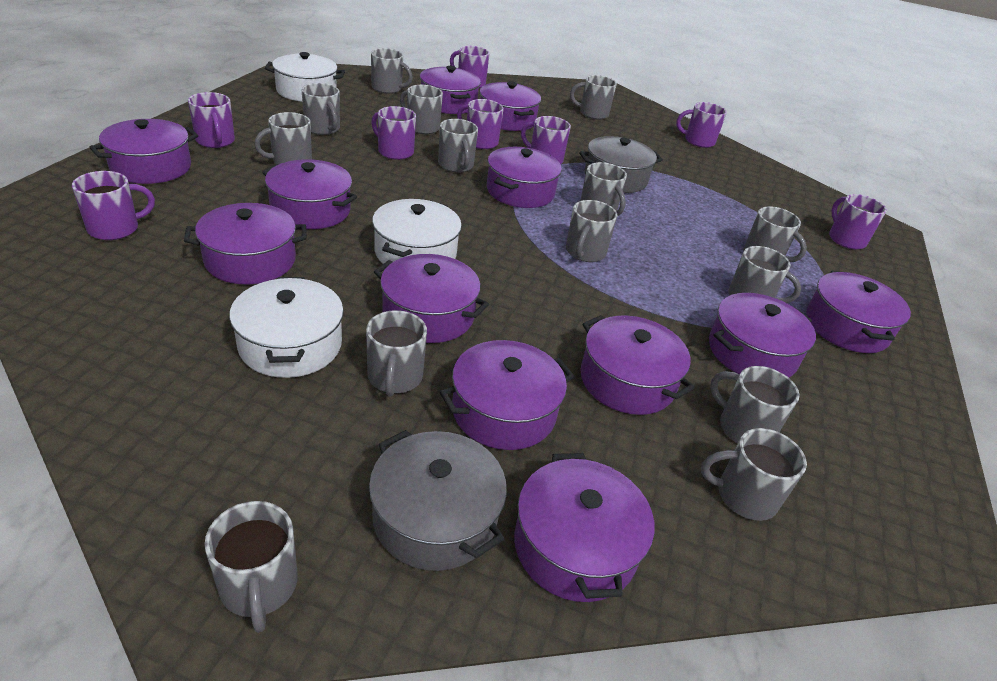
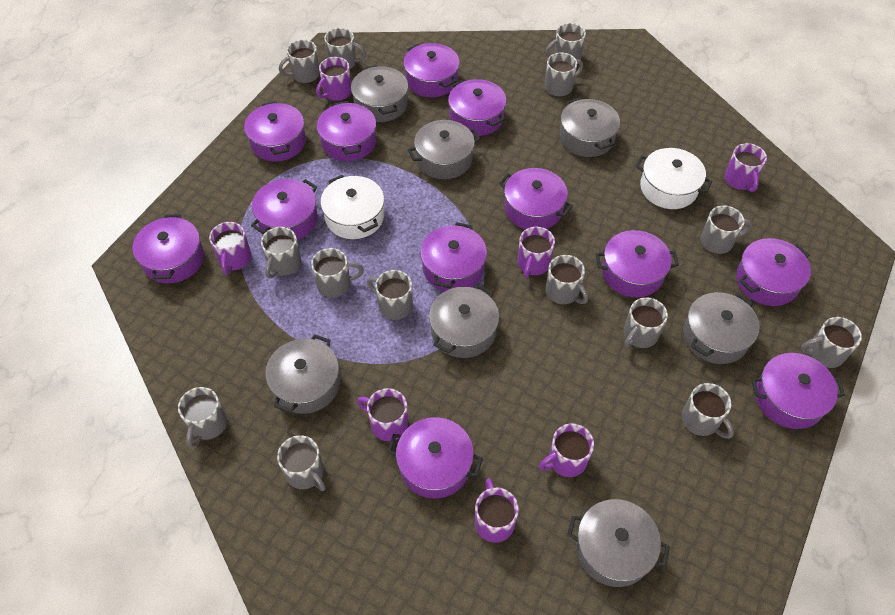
grey pot: 2 -> 7
purple mug: 8 -> 7
white pot: 3 -> 2

